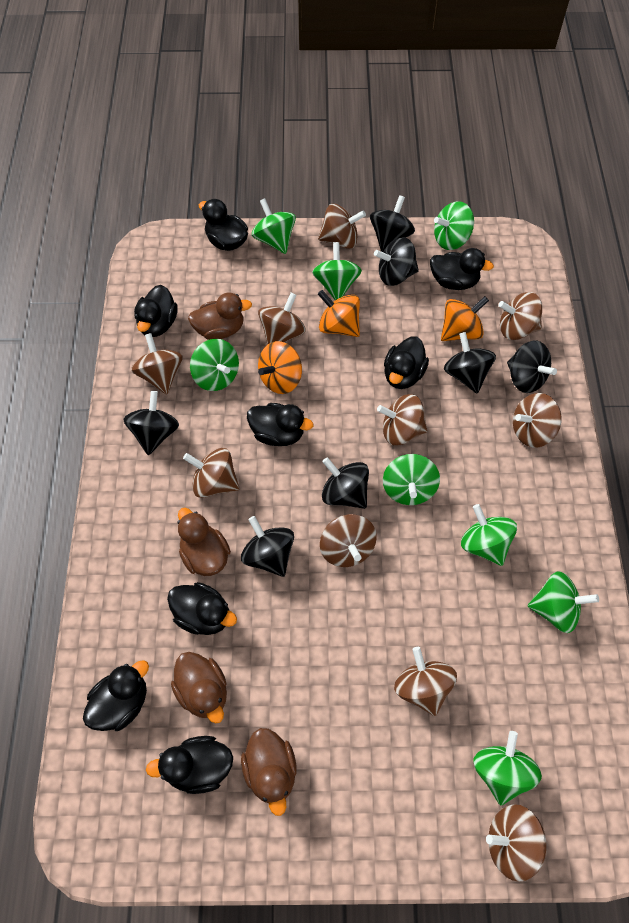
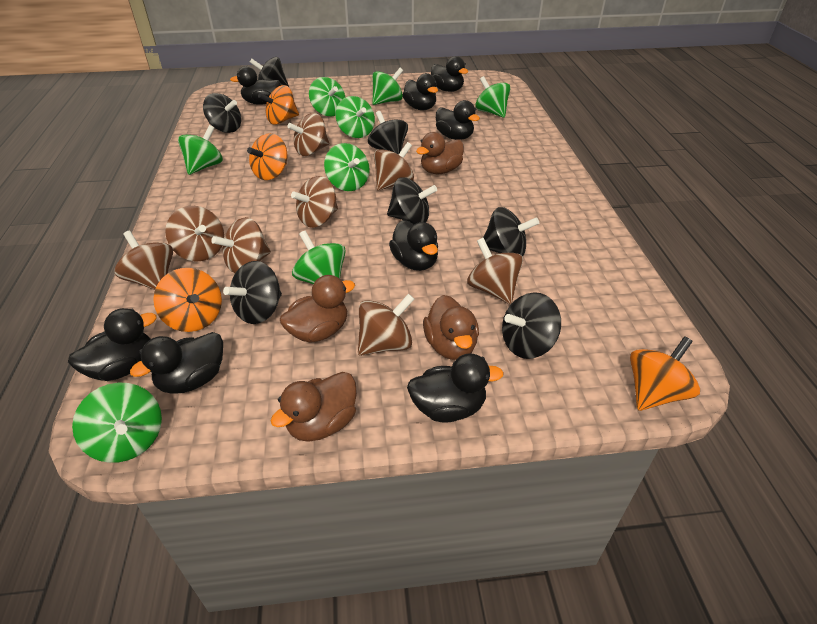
brown spinning top: 10 -> 8
orange spinning top: 3 -> 4

